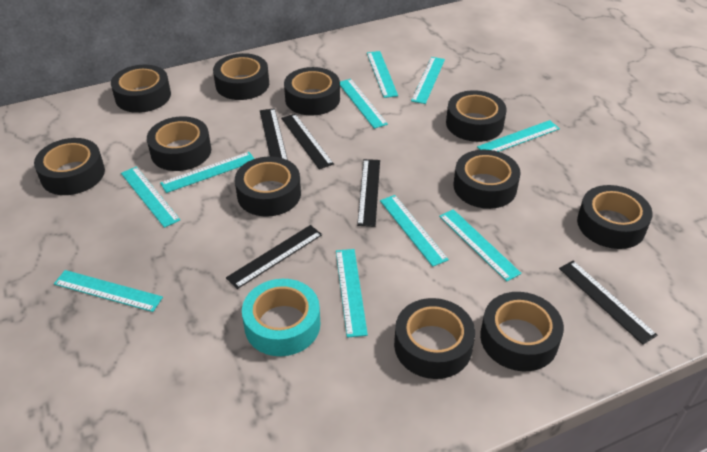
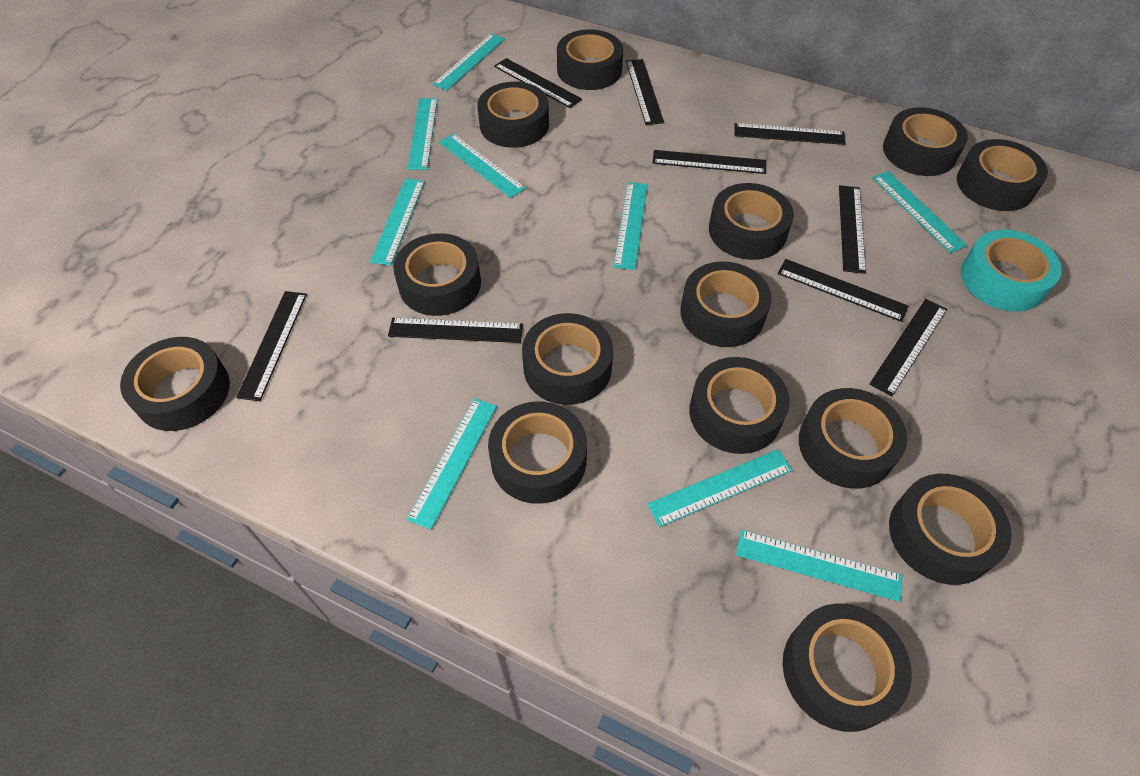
black ruler: 5 -> 9
black tape: 11 -> 14
turquoise ruler: 10 -> 9

